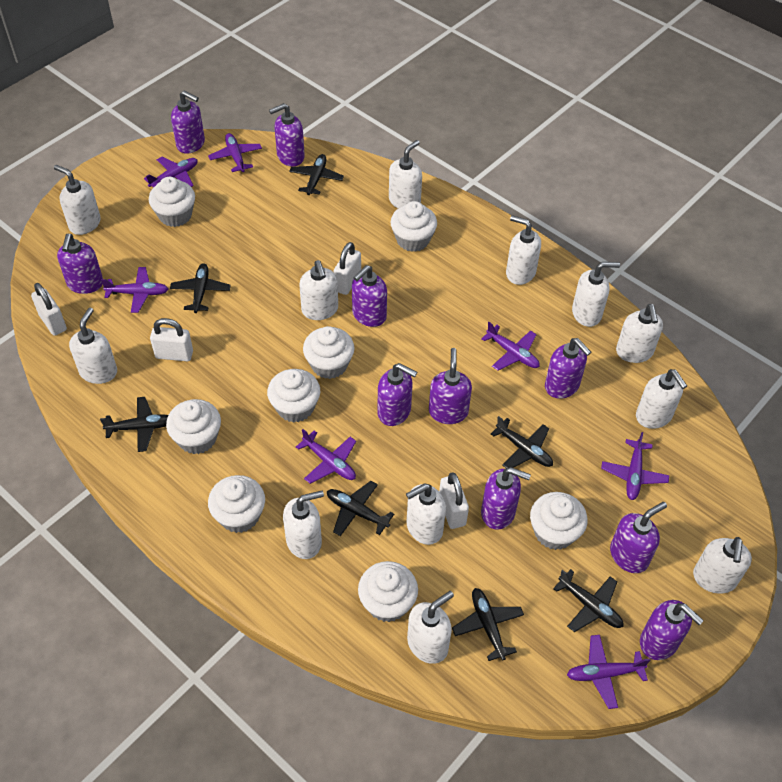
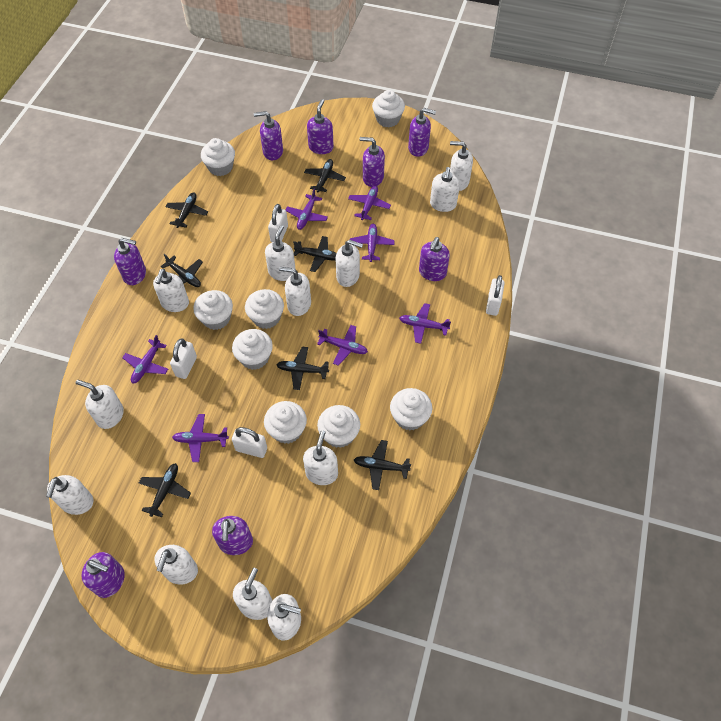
purple soap dispenser: 10 -> 8

